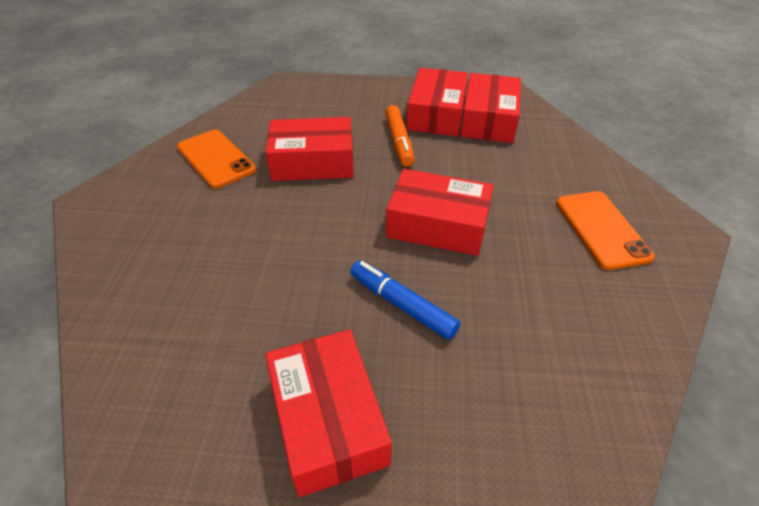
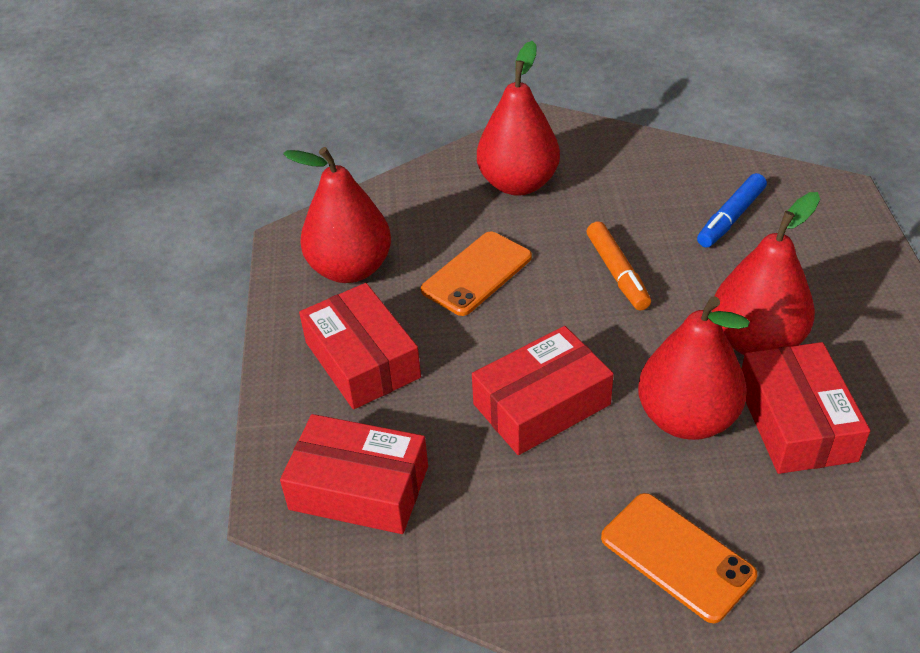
red box: 5 -> 4
red pear: 0 -> 4

